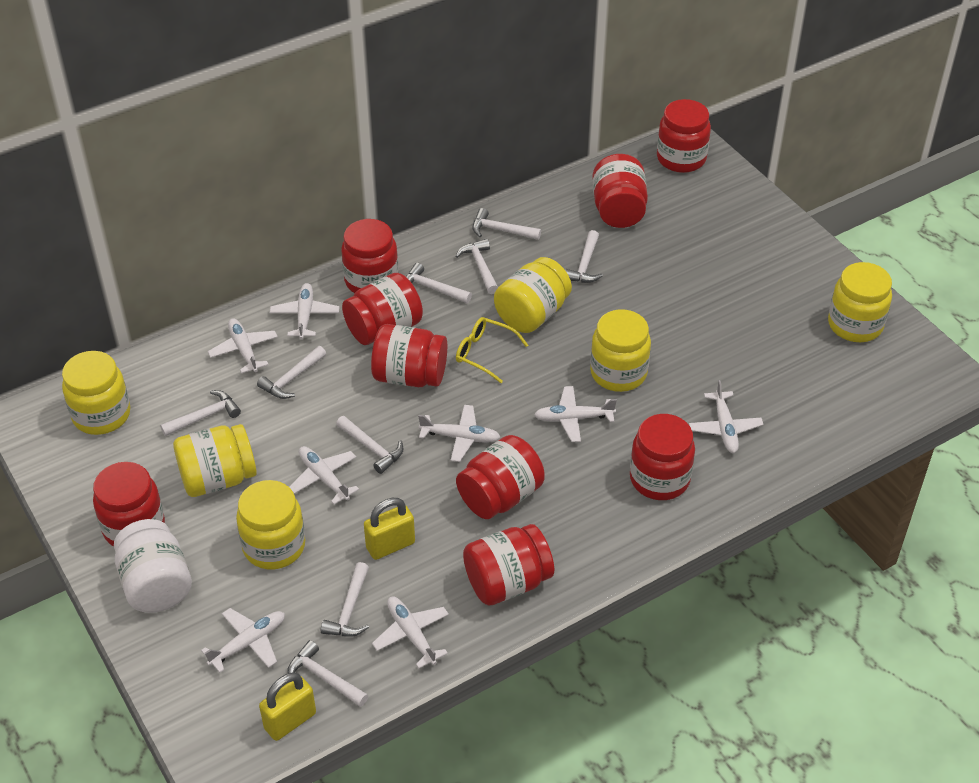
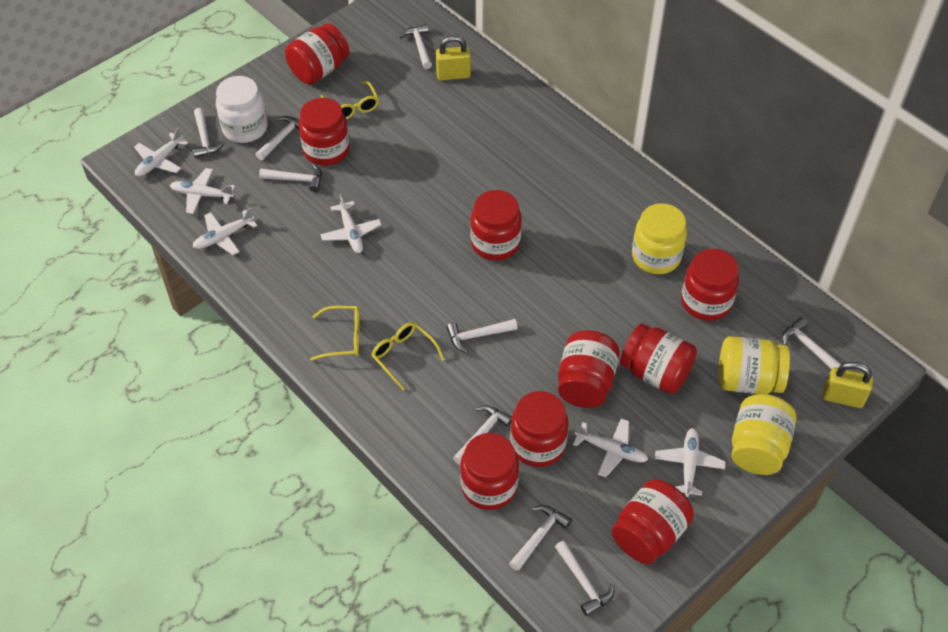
white plane: 8 -> 6
yellow glasses: 1 -> 3
yellow jar: 6 -> 3

